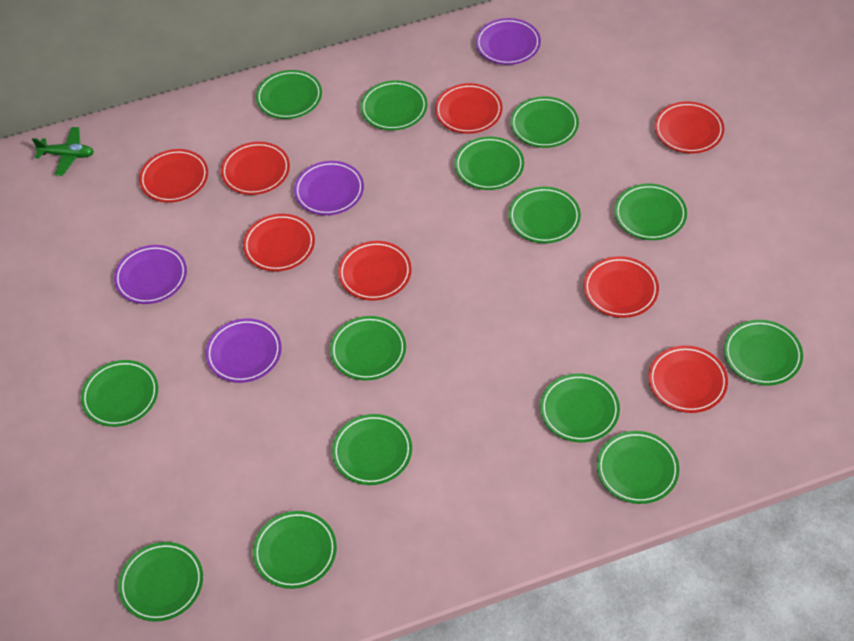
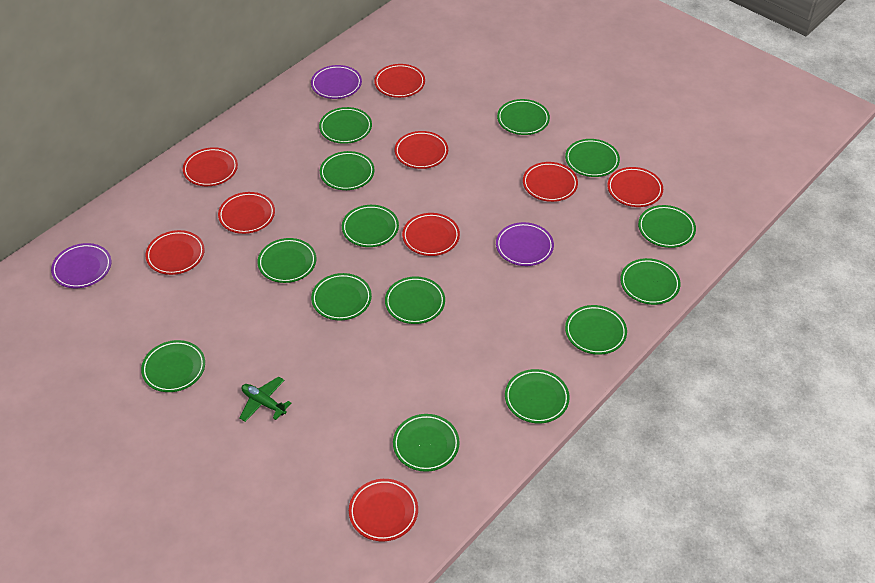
purple plate: 4 -> 3
red plate: 8 -> 9

